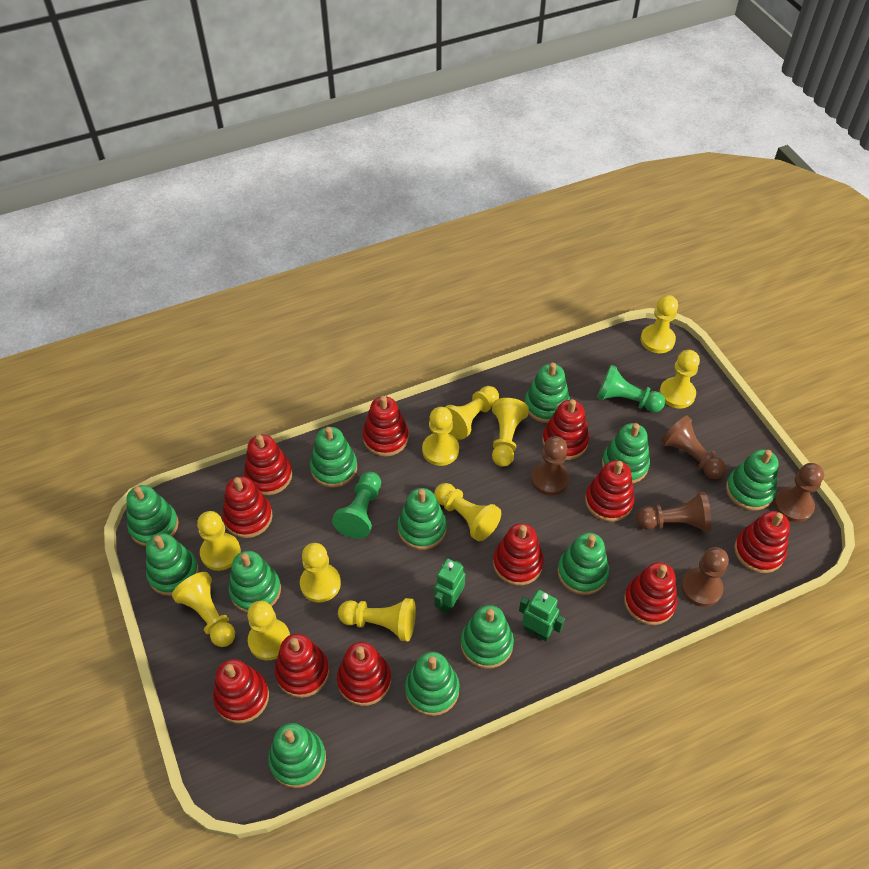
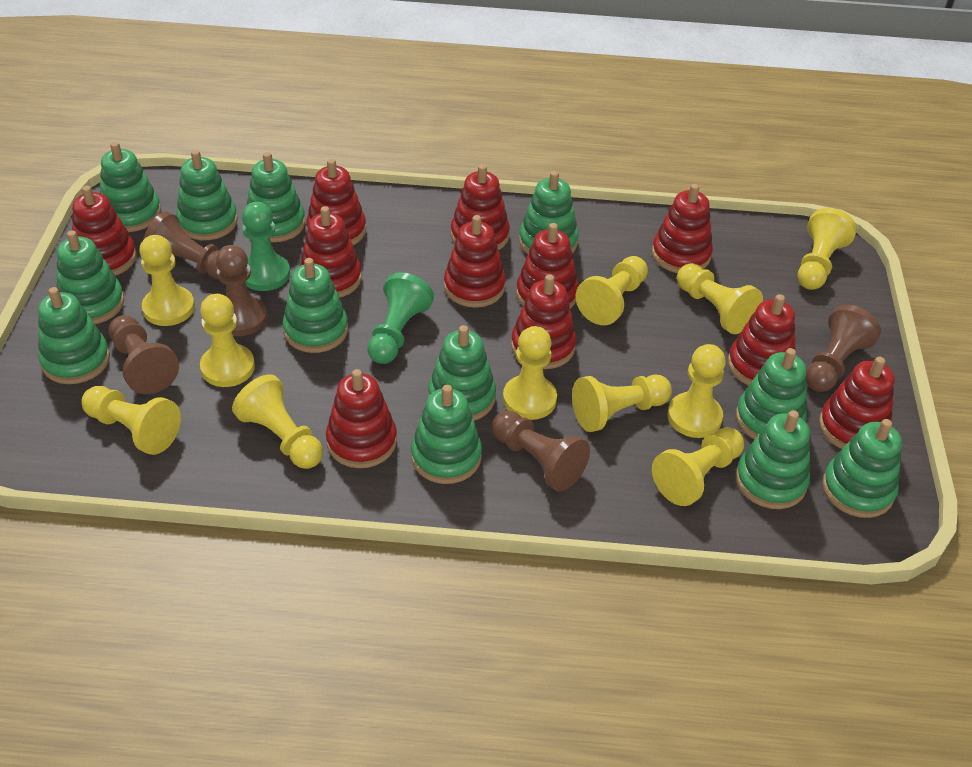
green robot: 2 -> 0

